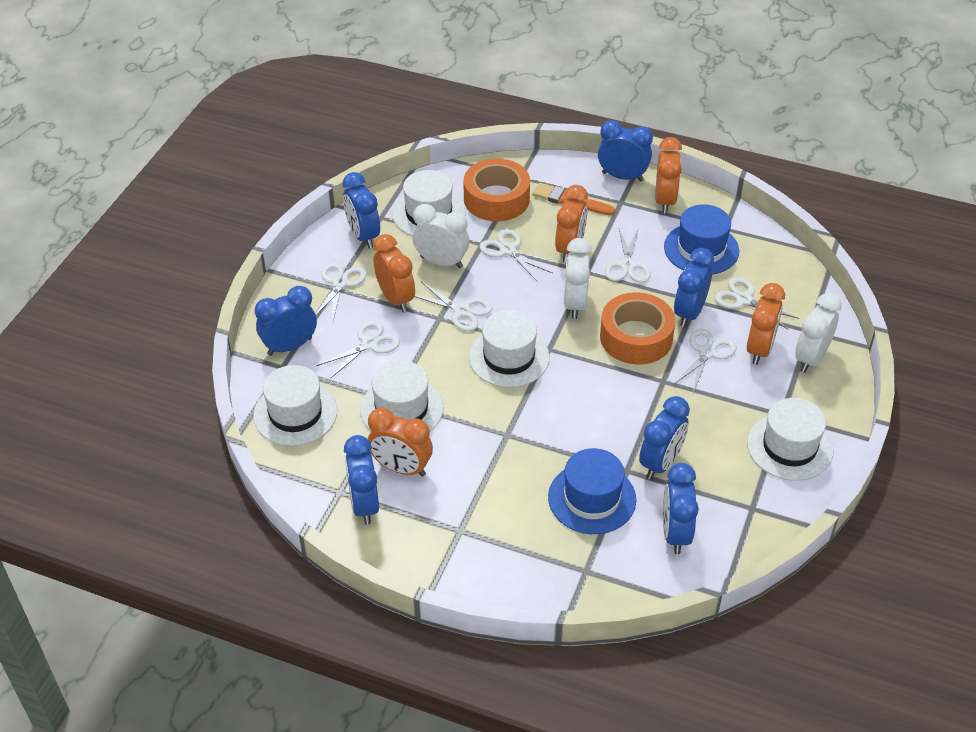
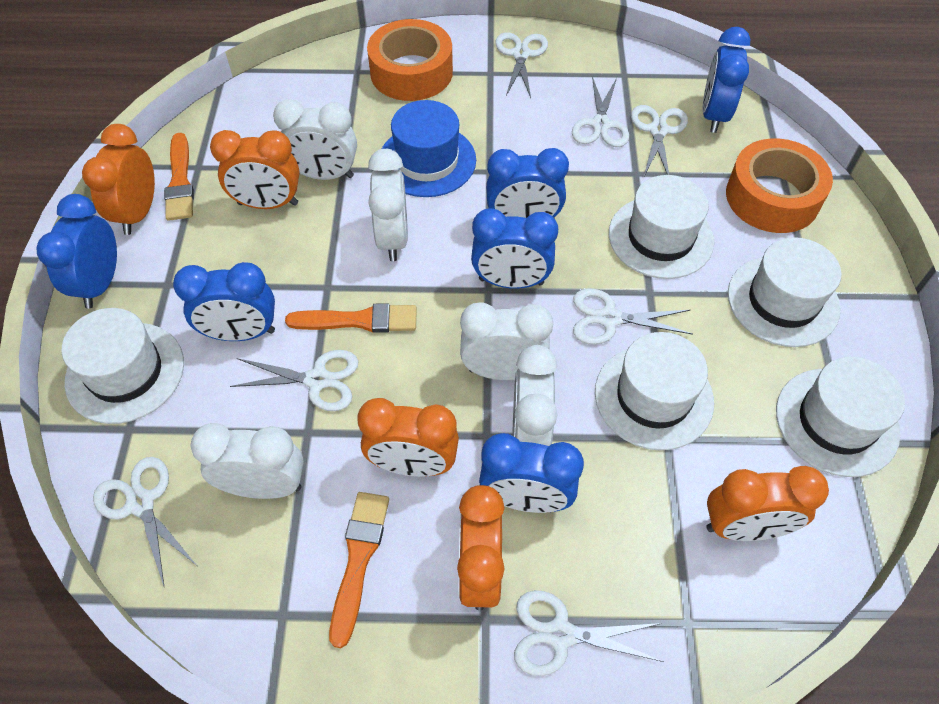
blue clock: 7 -> 6
blue hat: 2 -> 1
orange brush: 1 -> 3
white clock: 3 -> 5

